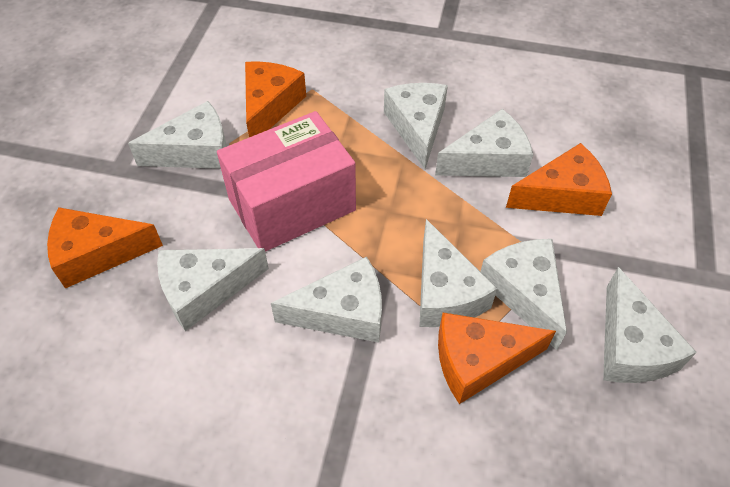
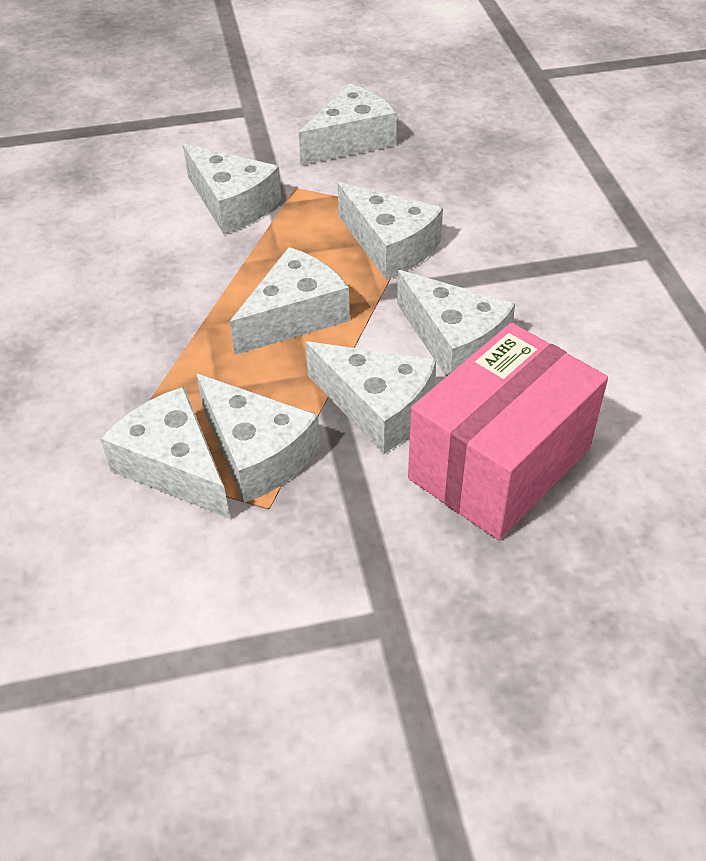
orange cheese: 4 -> 0

